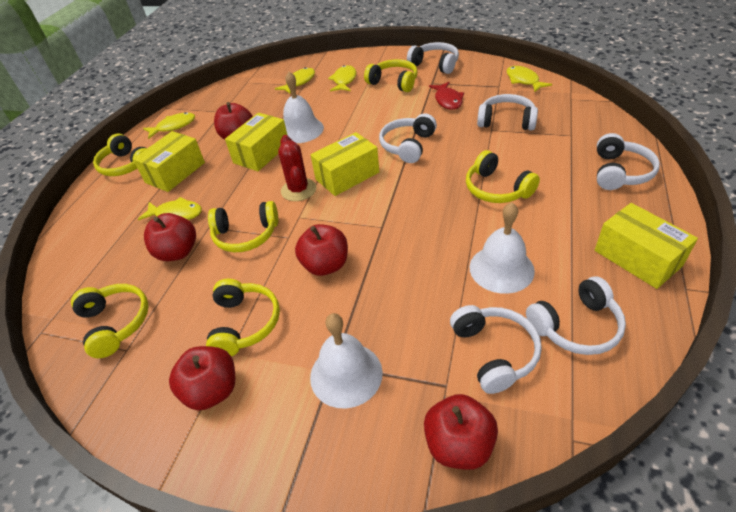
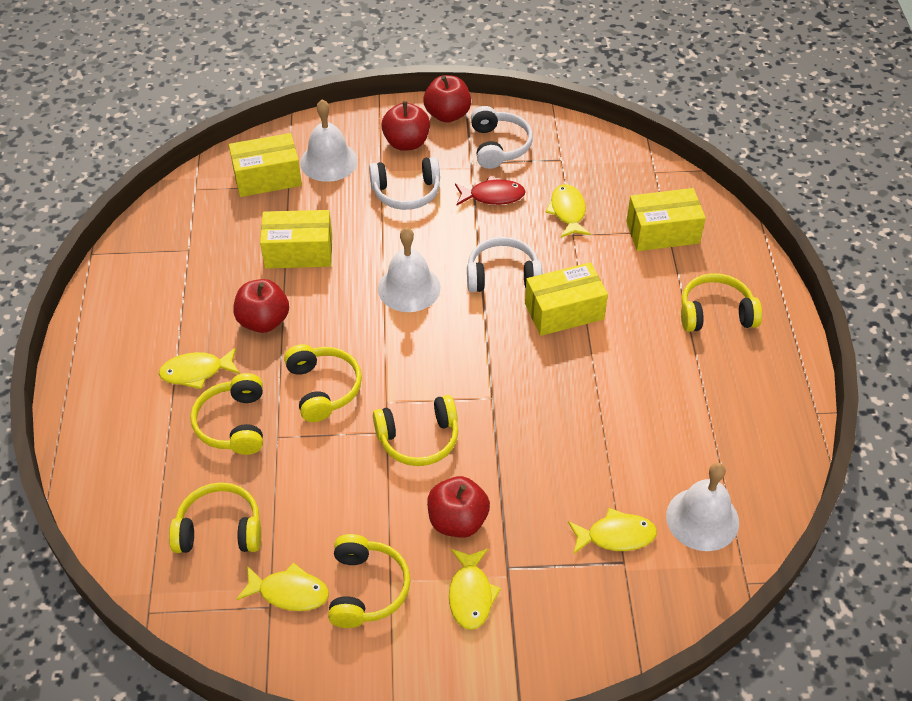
red apple: 5 -> 4
red cactus: 1 -> 0
white headphones: 6 -> 3

